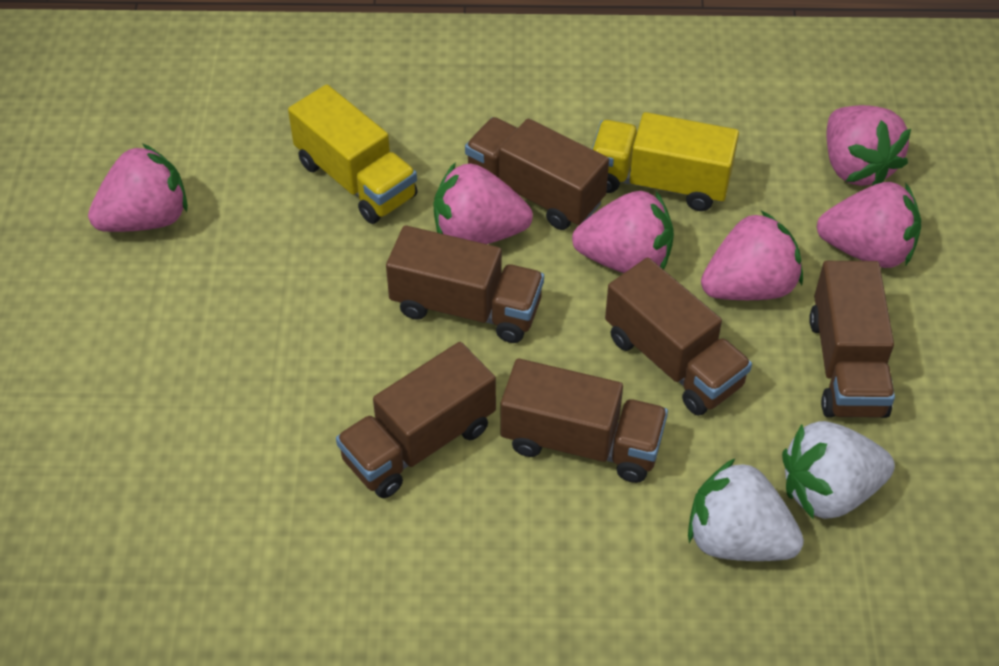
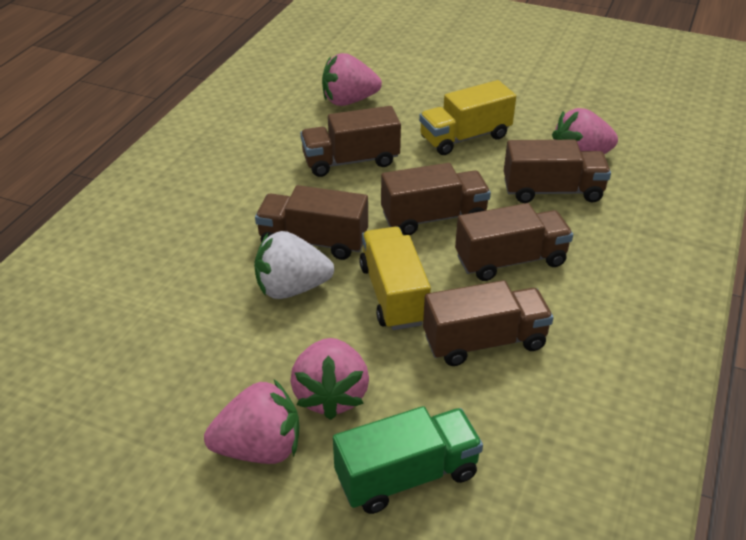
green truck: 0 -> 1
pink strawberry: 6 -> 4
white strawberry: 2 -> 1

